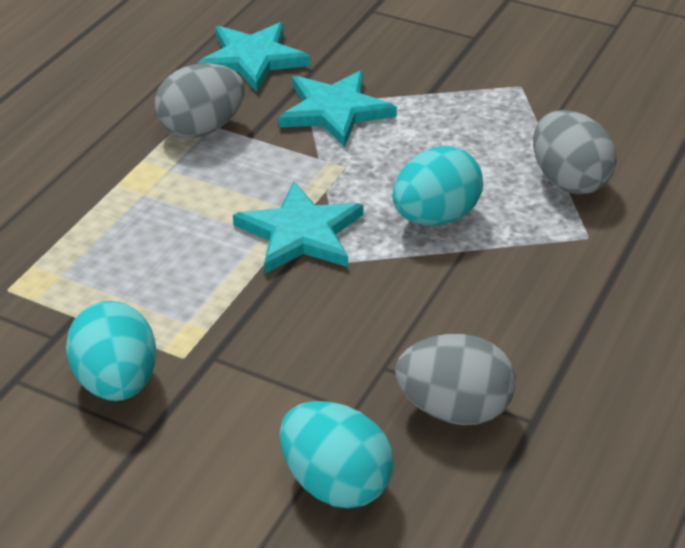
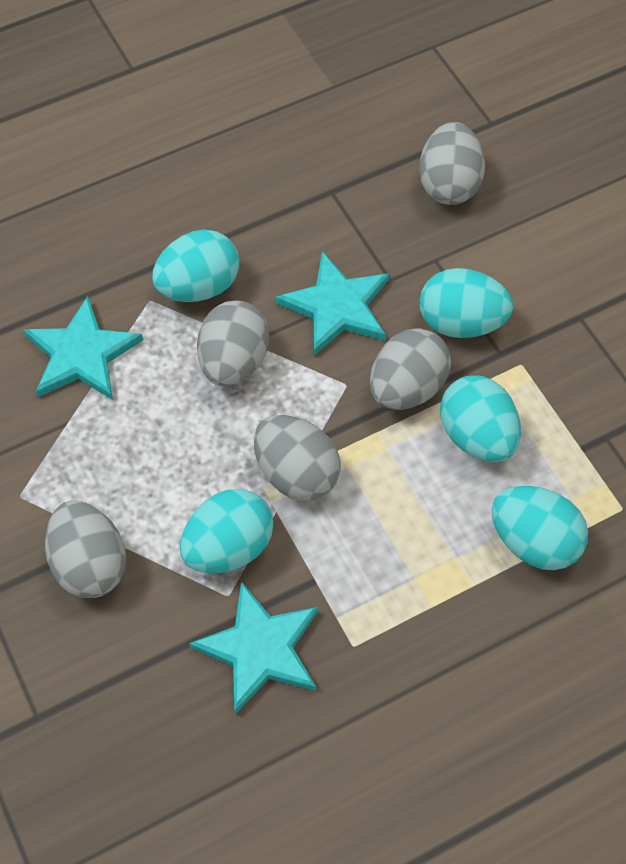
grey egg: 3 -> 5
turquoise egg: 3 -> 5

